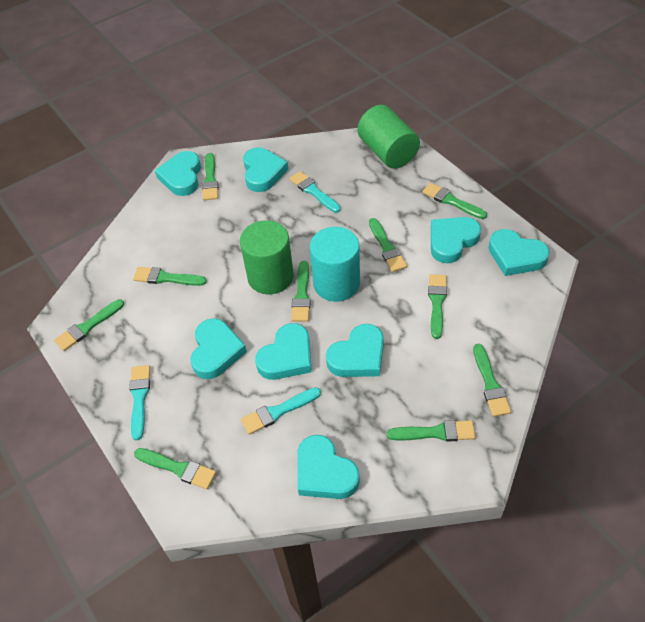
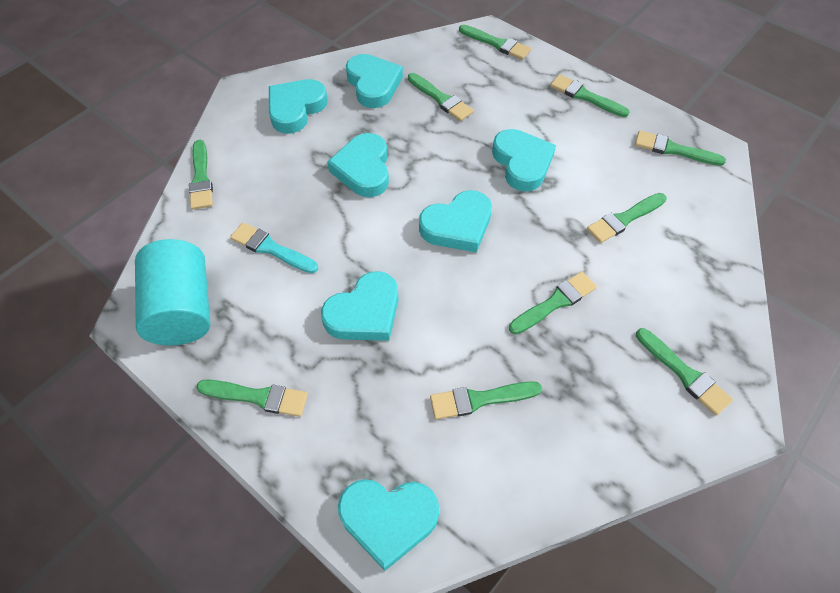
green cylinder: 2 -> 0
turquoise brush: 3 -> 1
turquoise heart: 8 -> 7

